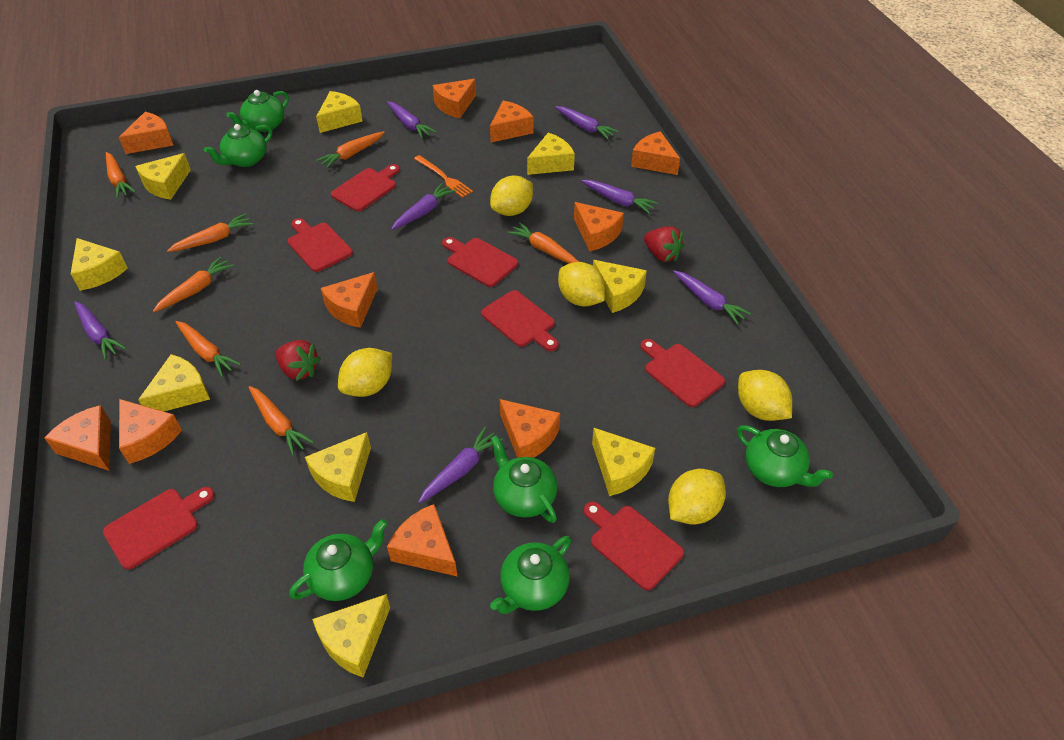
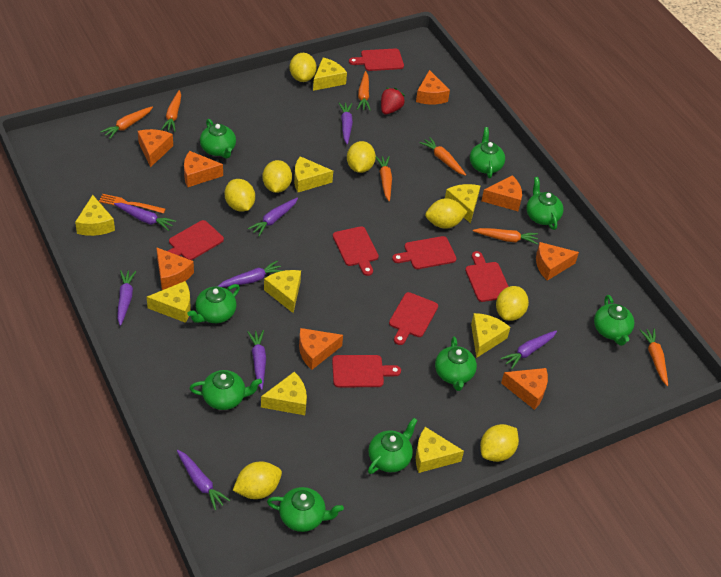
green teapot: 6 -> 9
orange cheese: 10 -> 8
purple carrot: 7 -> 8
red strawberry: 2 -> 1
yellow lemon: 5 -> 8

